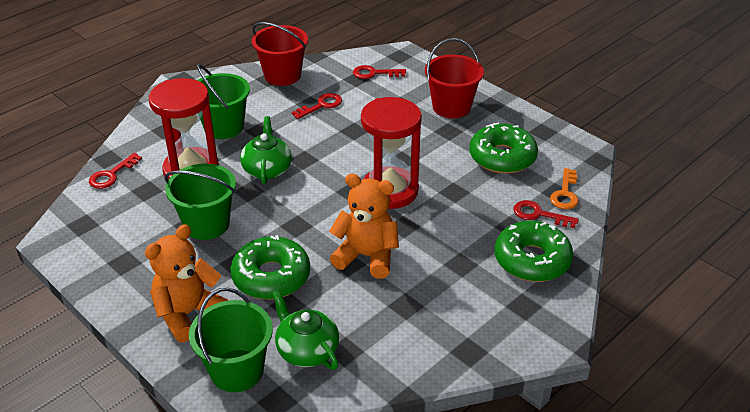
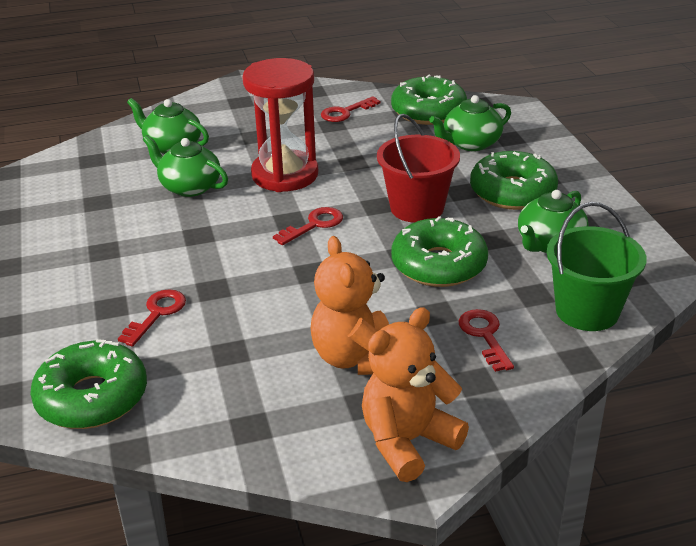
green bucket: 3 -> 1
green donut: 3 -> 4
green teapot: 2 -> 4
orange key: 1 -> 0
red bucket: 2 -> 1
red hourglass: 2 -> 1

